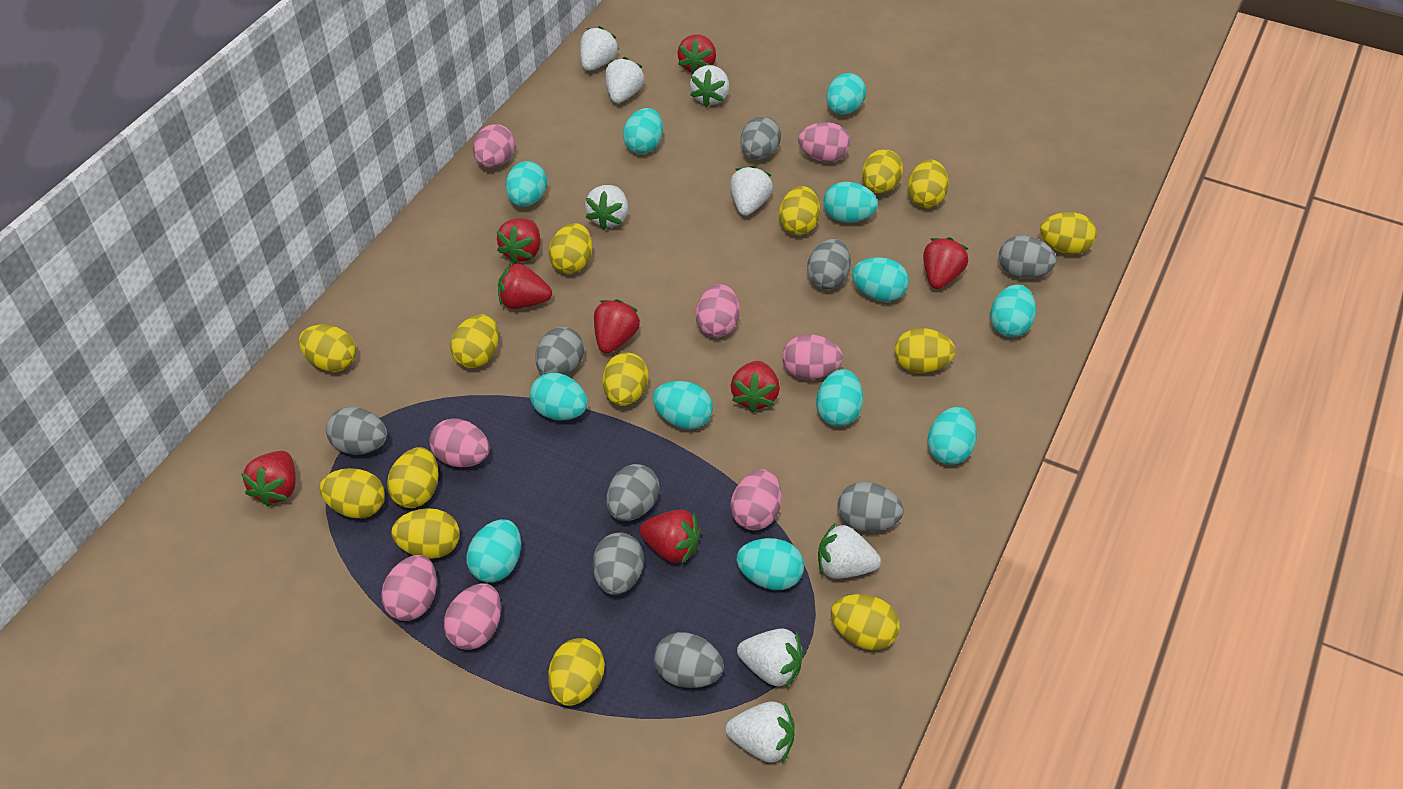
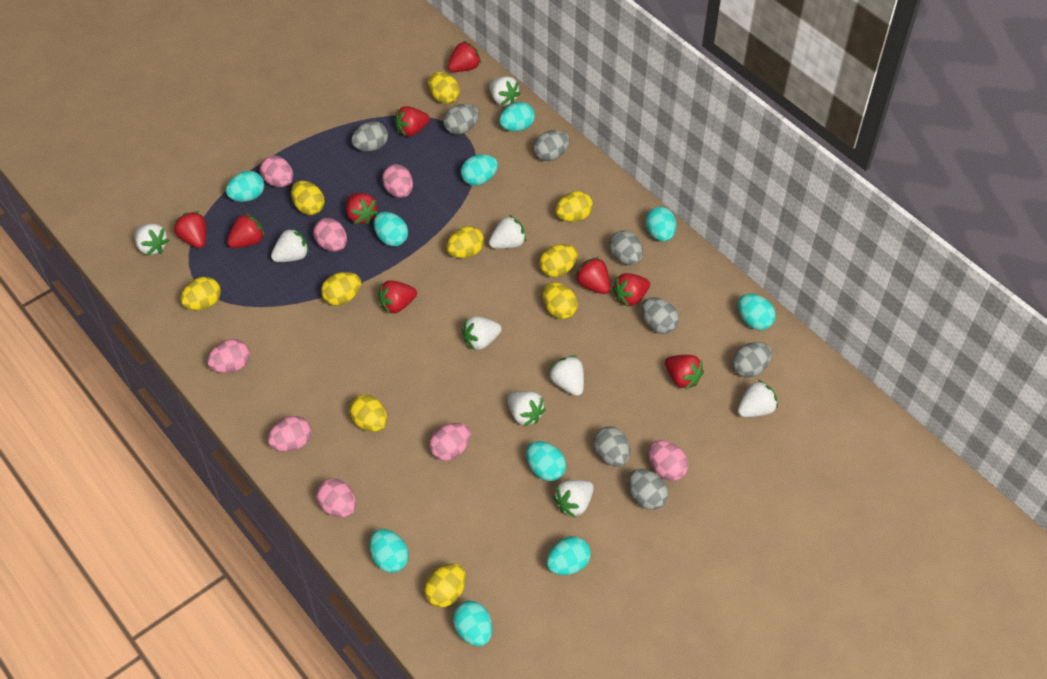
grey egg: 9 -> 8
red strawberry: 8 -> 9
turquoise egg: 12 -> 10
white strawberry: 8 -> 9
yellow egg: 14 -> 10

